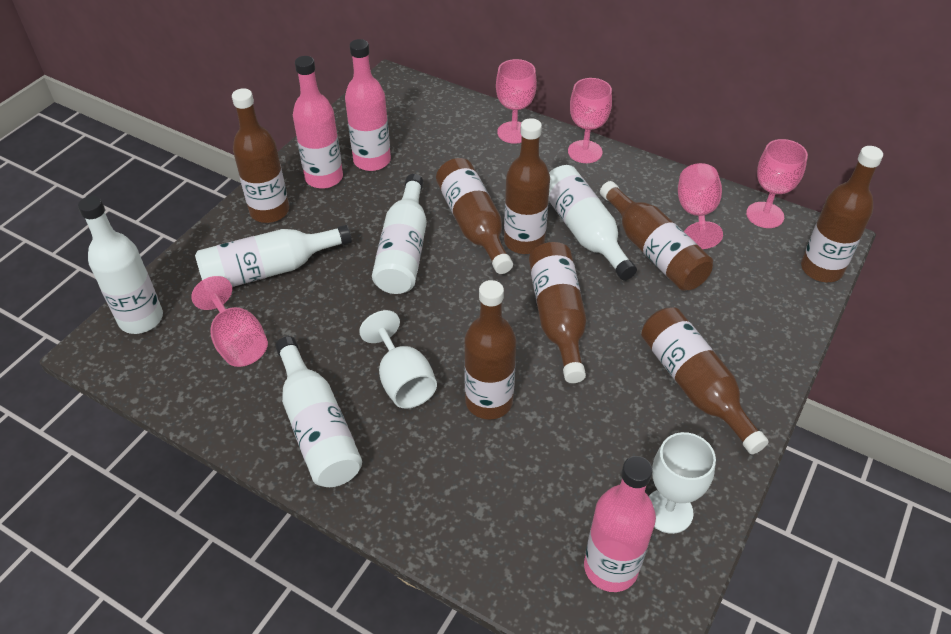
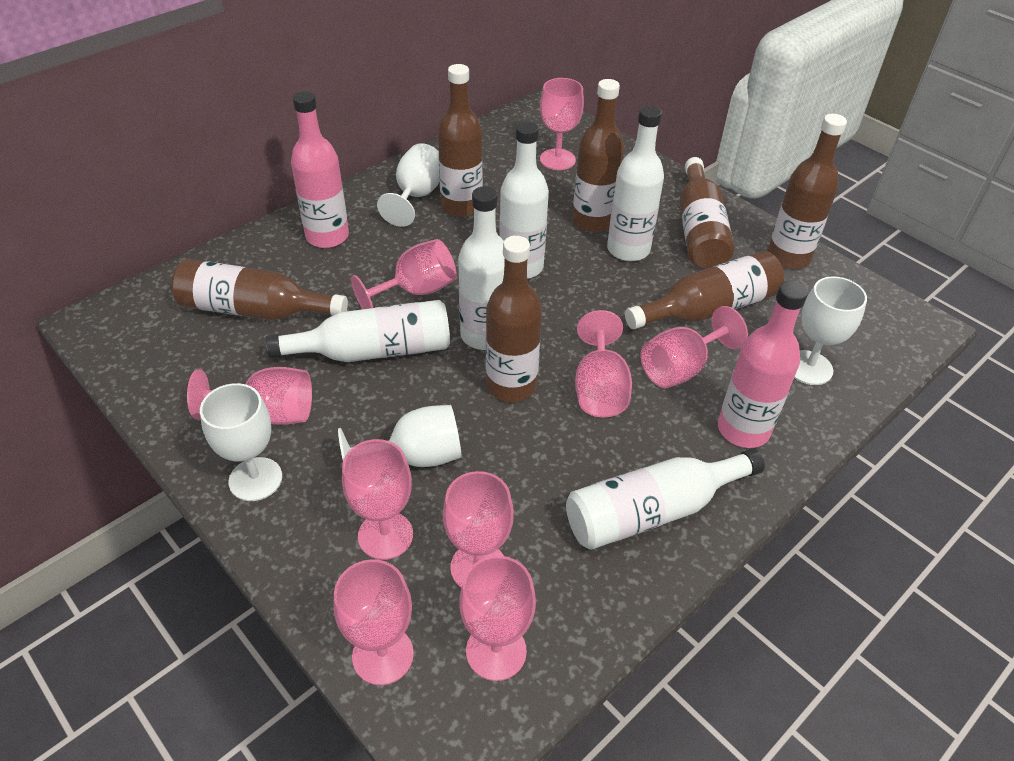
brown bottle: 8 -> 7
pink bottle: 3 -> 2
pink goblet: 5 -> 9
white goblet: 2 -> 4

